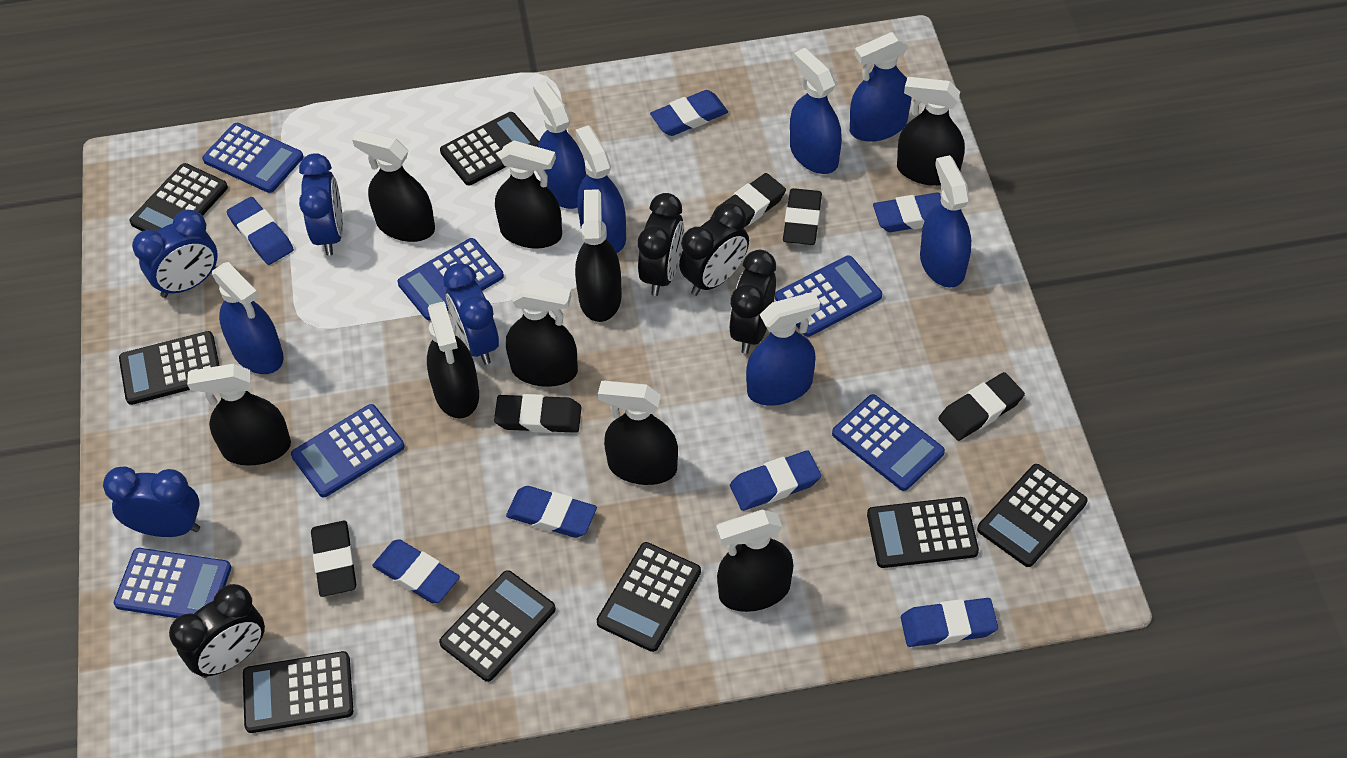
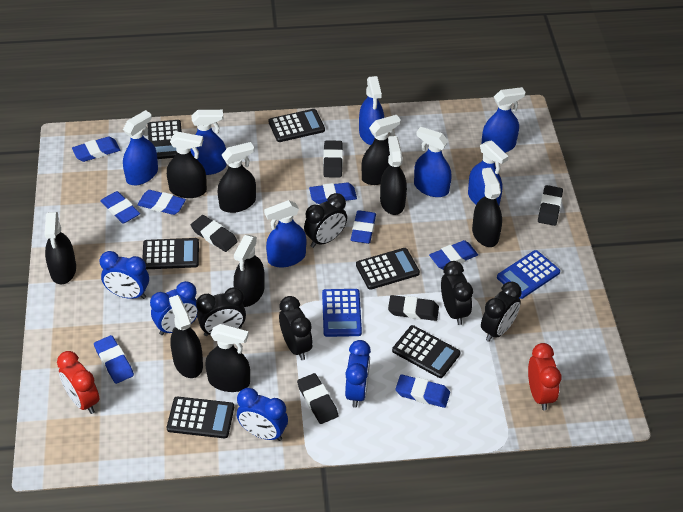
black calculator: 8 -> 6
black clock: 4 -> 5
blue calculator: 6 -> 2
blue eraser: 7 -> 8
red clock: 0 -> 2

